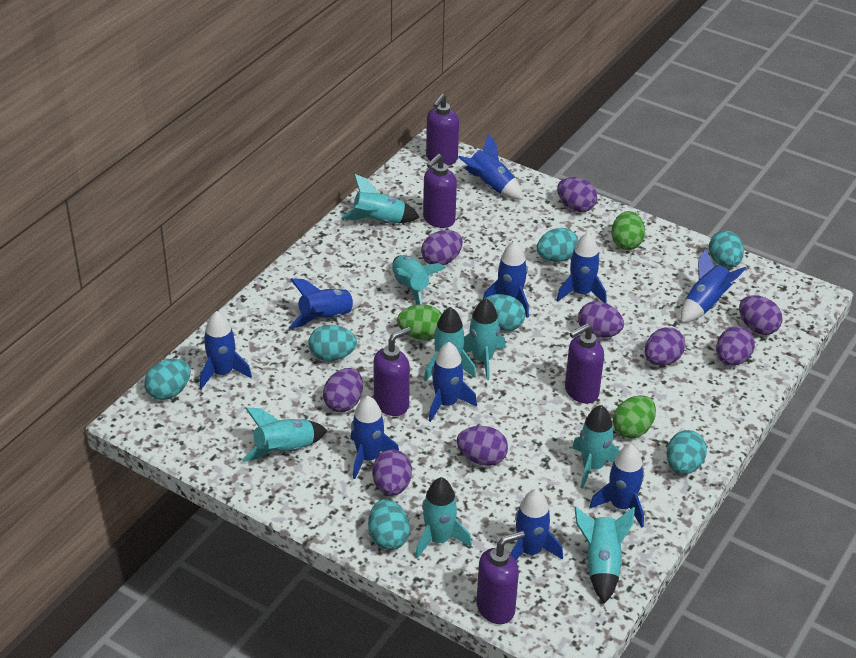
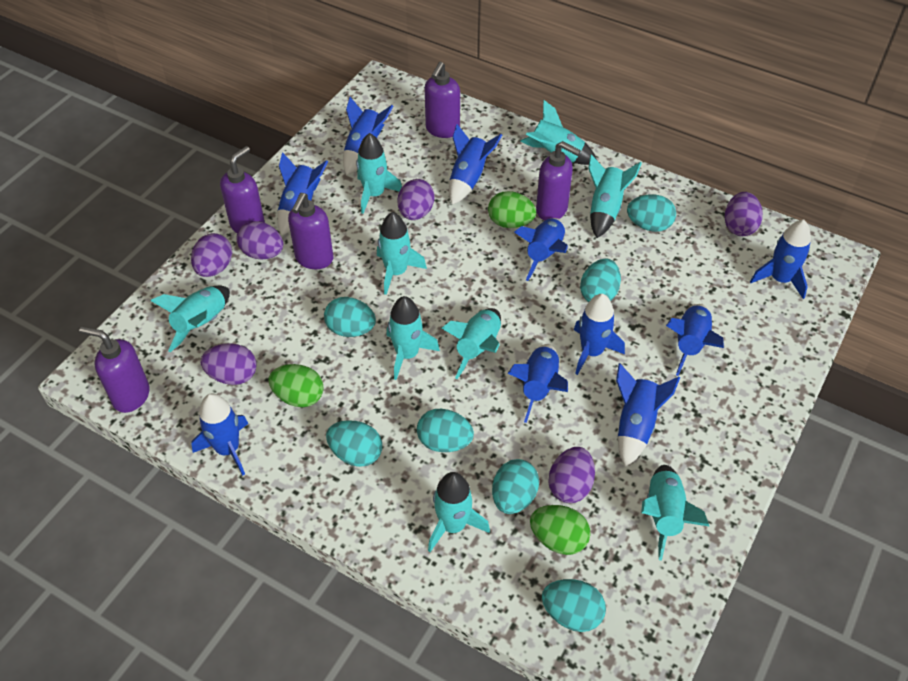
purple egg: 9 -> 6
turquoise rocket: 8 -> 9

